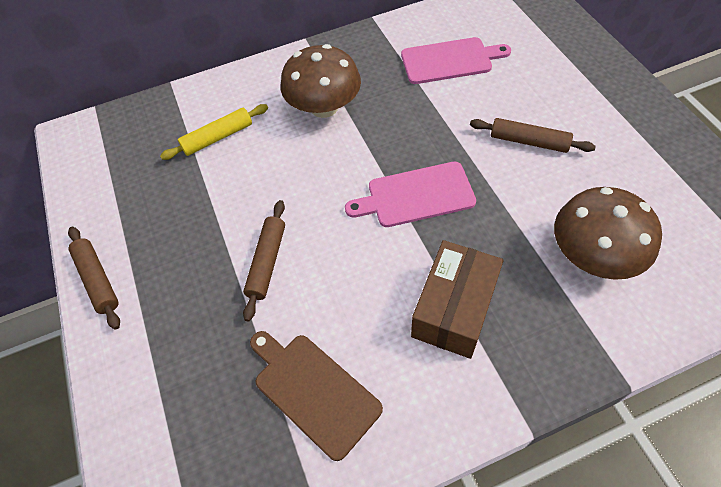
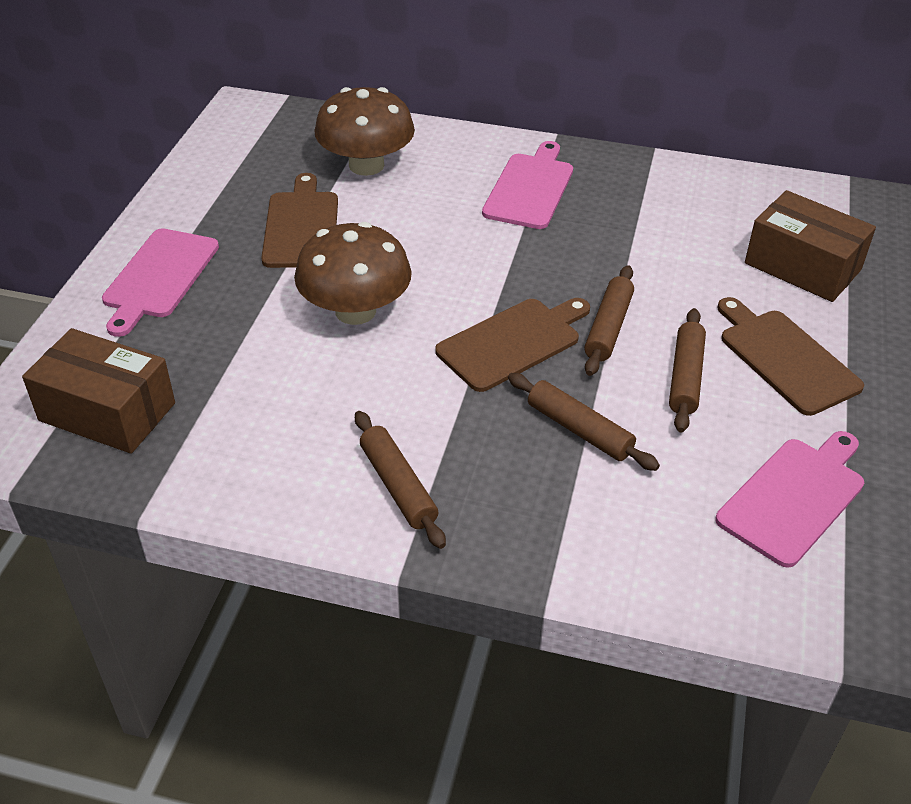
brown box: 1 -> 2
brown cutting board: 1 -> 3
brown rolling pin: 3 -> 4
pink cutting board: 2 -> 3
yellow rolling pin: 1 -> 0

